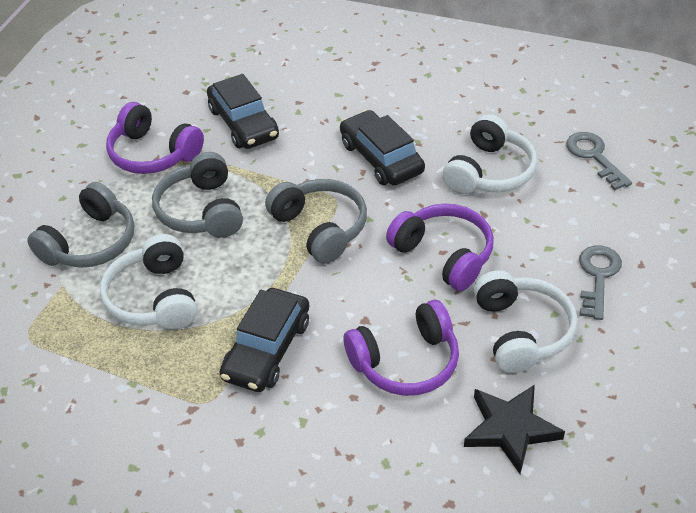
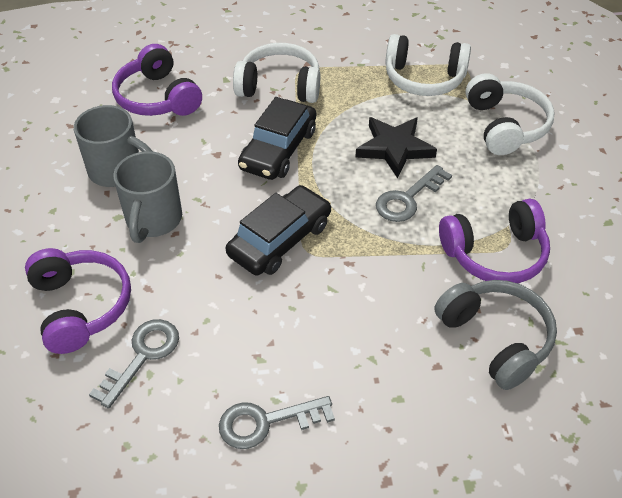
black car: 3 -> 2
grey headphones: 3 -> 1
grey key: 2 -> 3
grey mug: 0 -> 2

